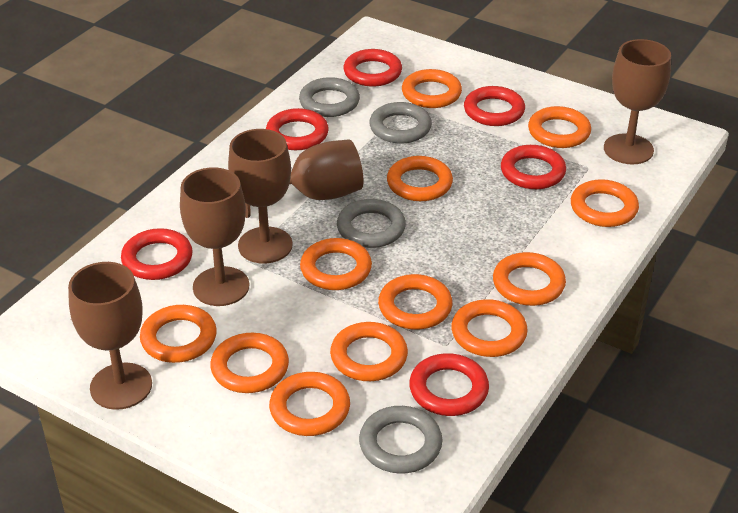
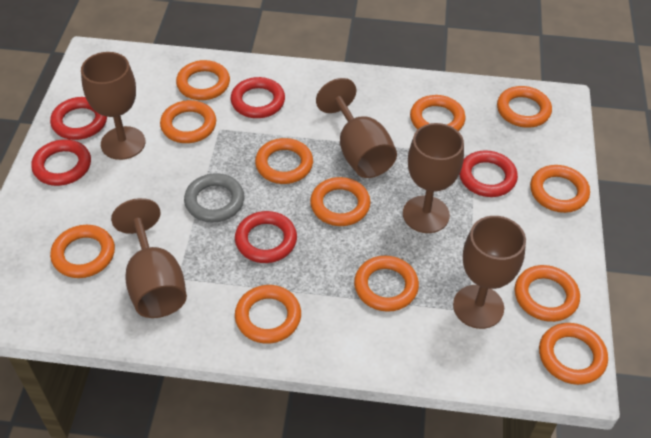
grey ring: 4 -> 1
red ring: 6 -> 5

